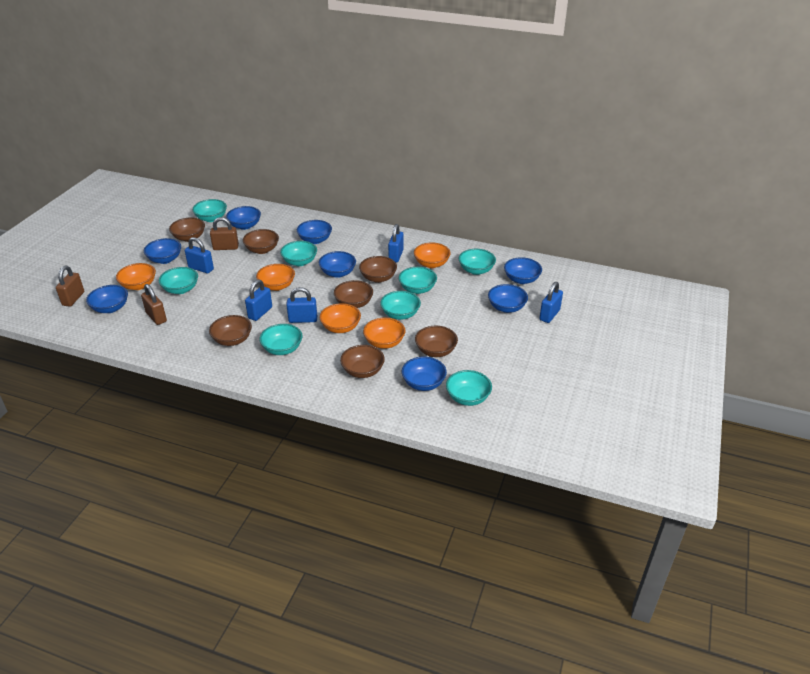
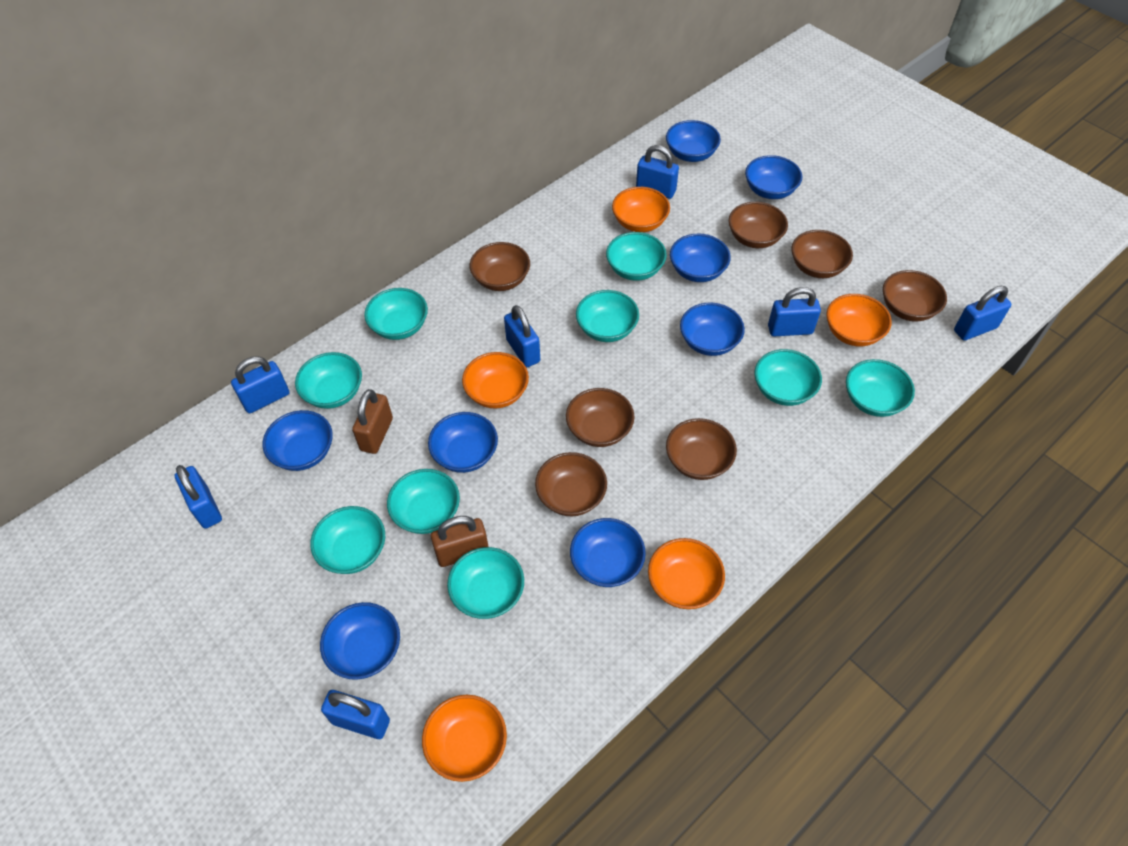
blue padlock: 5 -> 7
brown padlock: 3 -> 2
turquoise bowl: 8 -> 9

